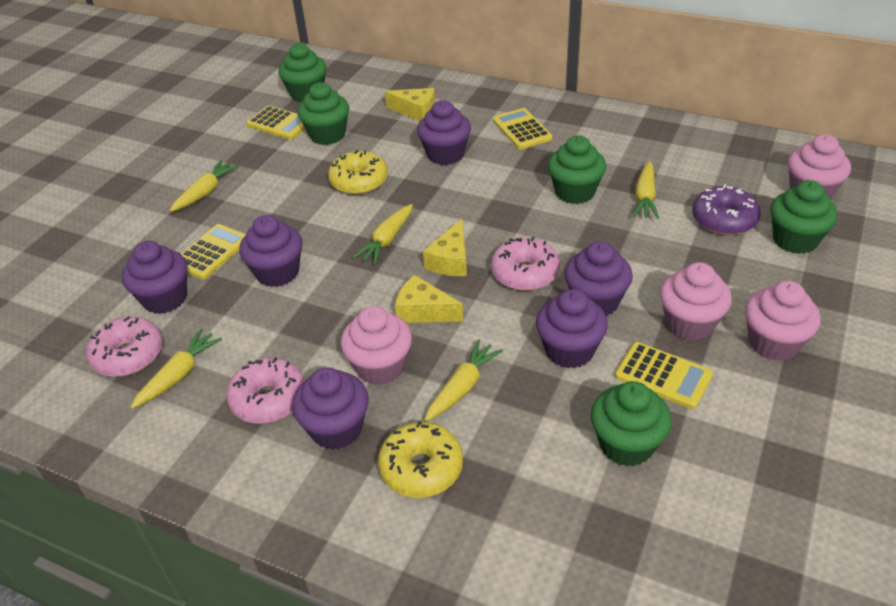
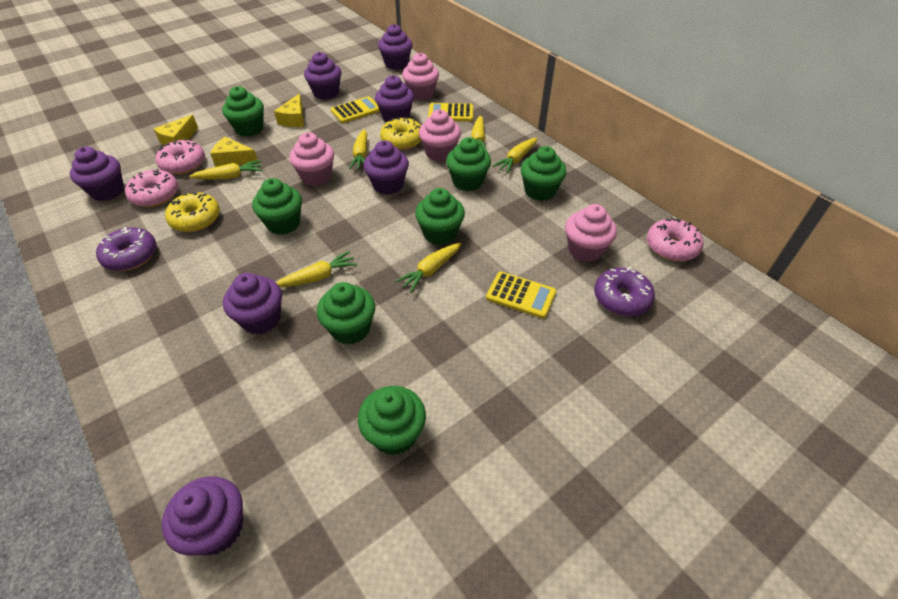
green cupcake: 5 -> 7
purple cupcake: 6 -> 7
purple donut: 1 -> 2
yellow calculator: 4 -> 3
yellow carrot: 5 -> 6

